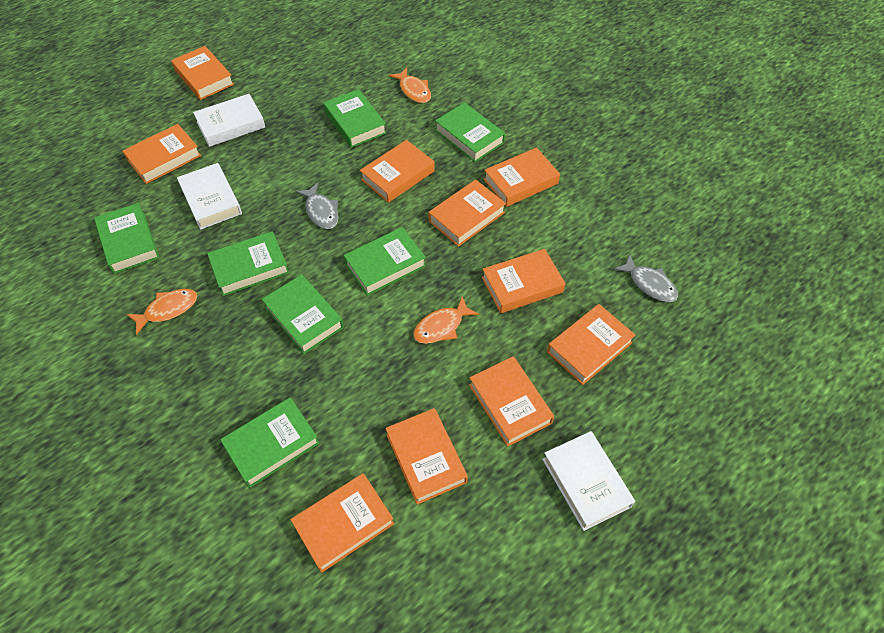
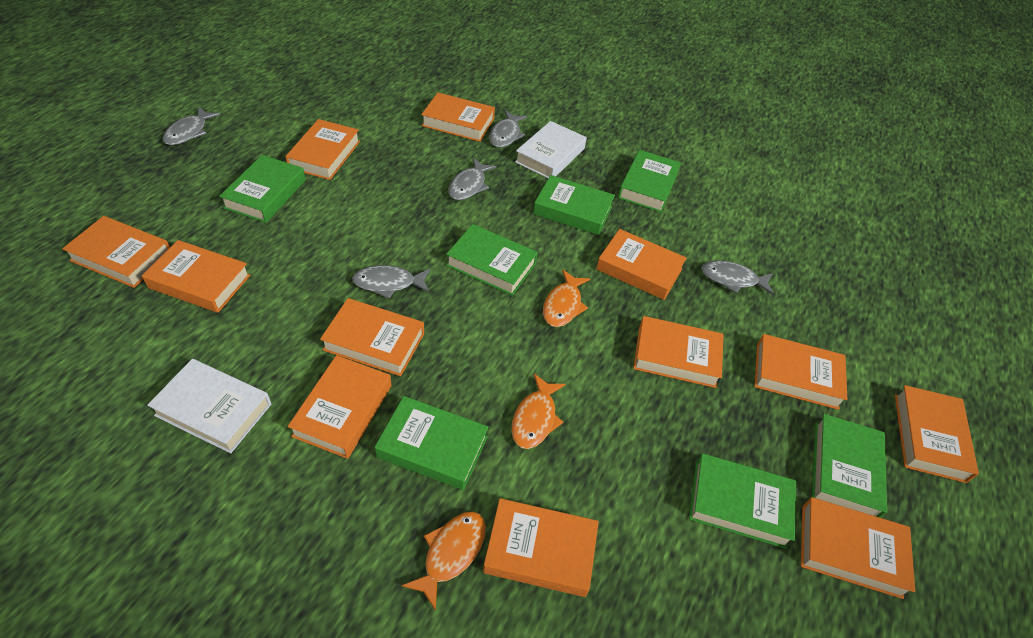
grey fish: 2 -> 5
orange book: 10 -> 12
white book: 3 -> 2

